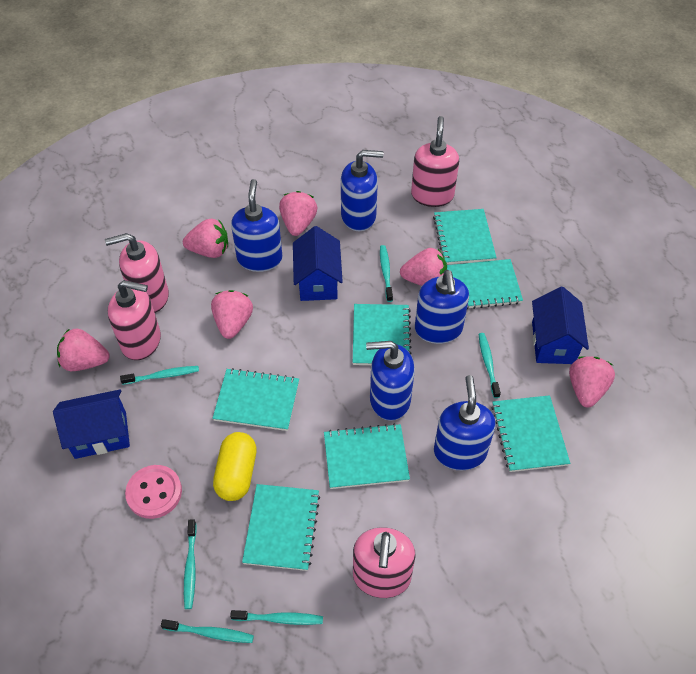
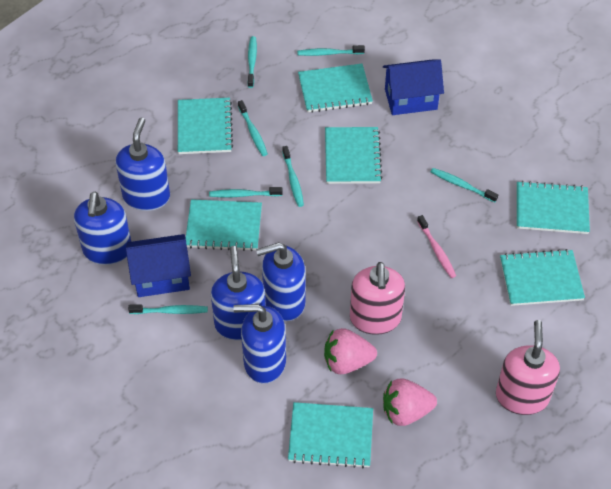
blue house: 3 -> 2
pink button: 1 -> 0
pink soap dispenser: 4 -> 2
pink strawberry: 6 -> 2
pink toothbrush: 0 -> 1
turquoise toothbrush: 6 -> 7
yellow capsule: 1 -> 0

